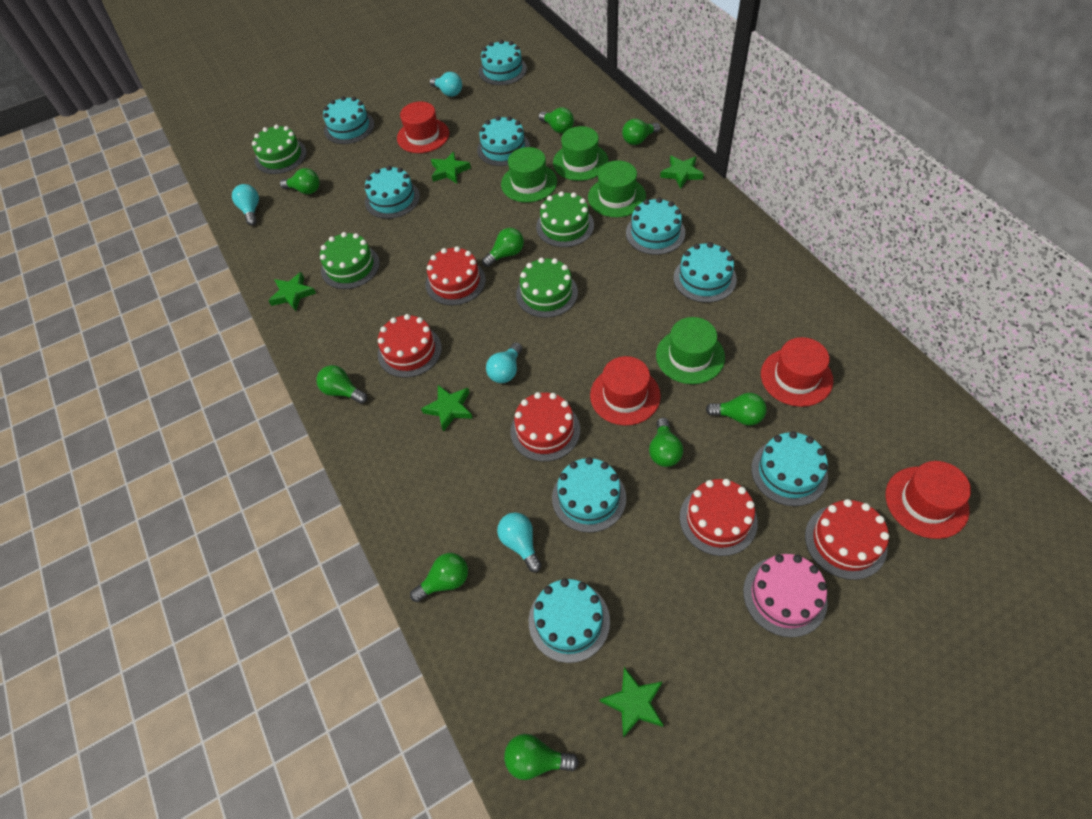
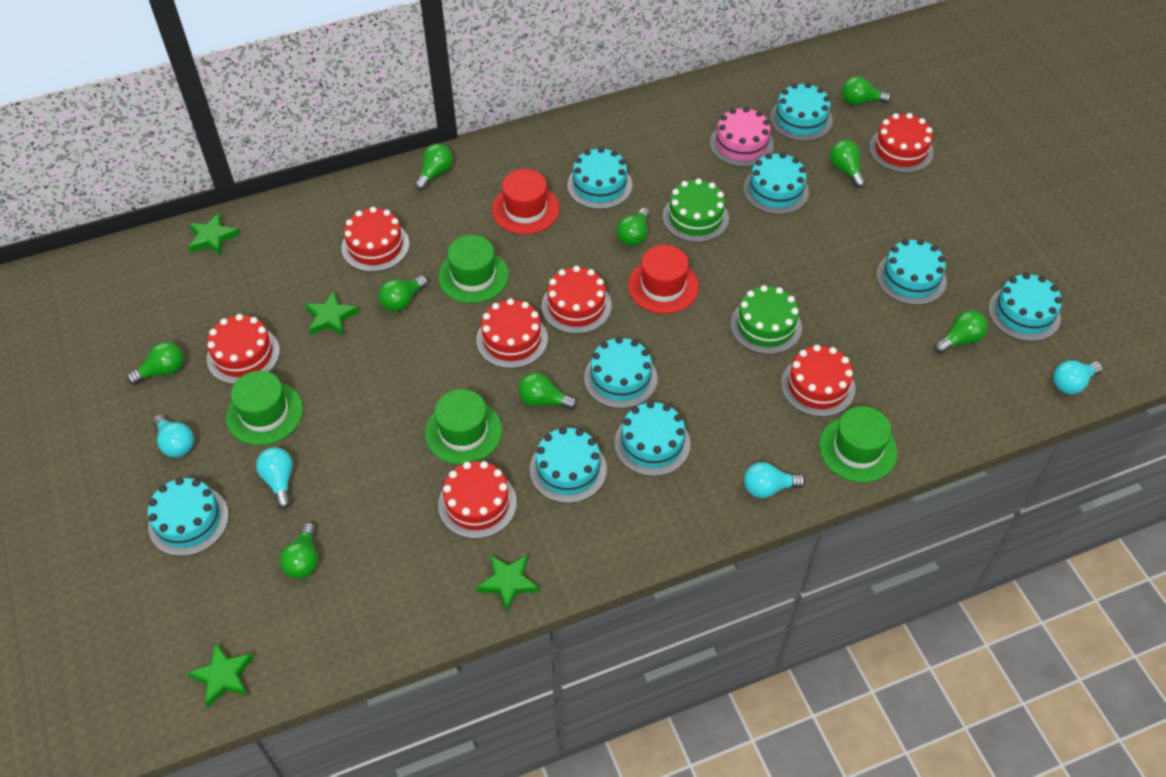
green cake: 4 -> 2
green star: 5 -> 4
red cake: 5 -> 7
red hat: 4 -> 2

